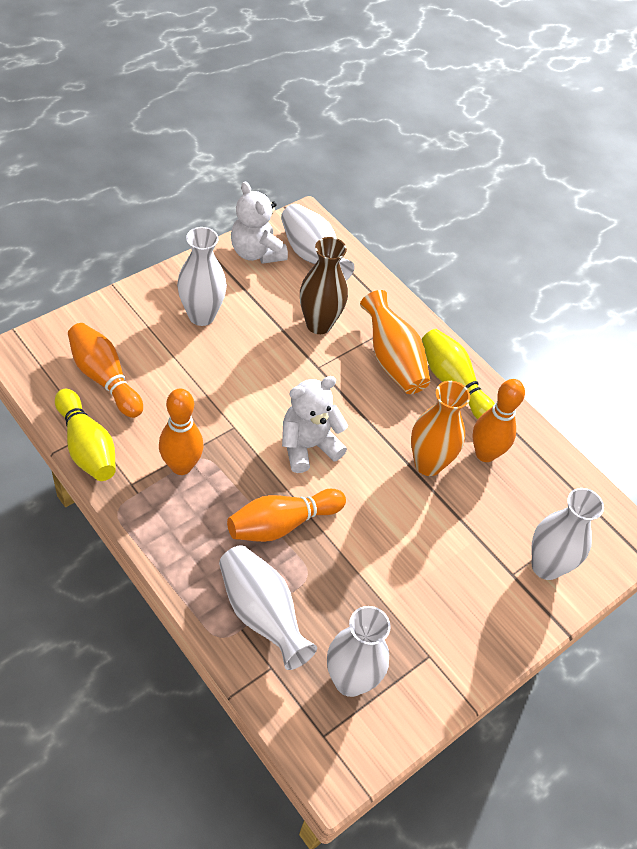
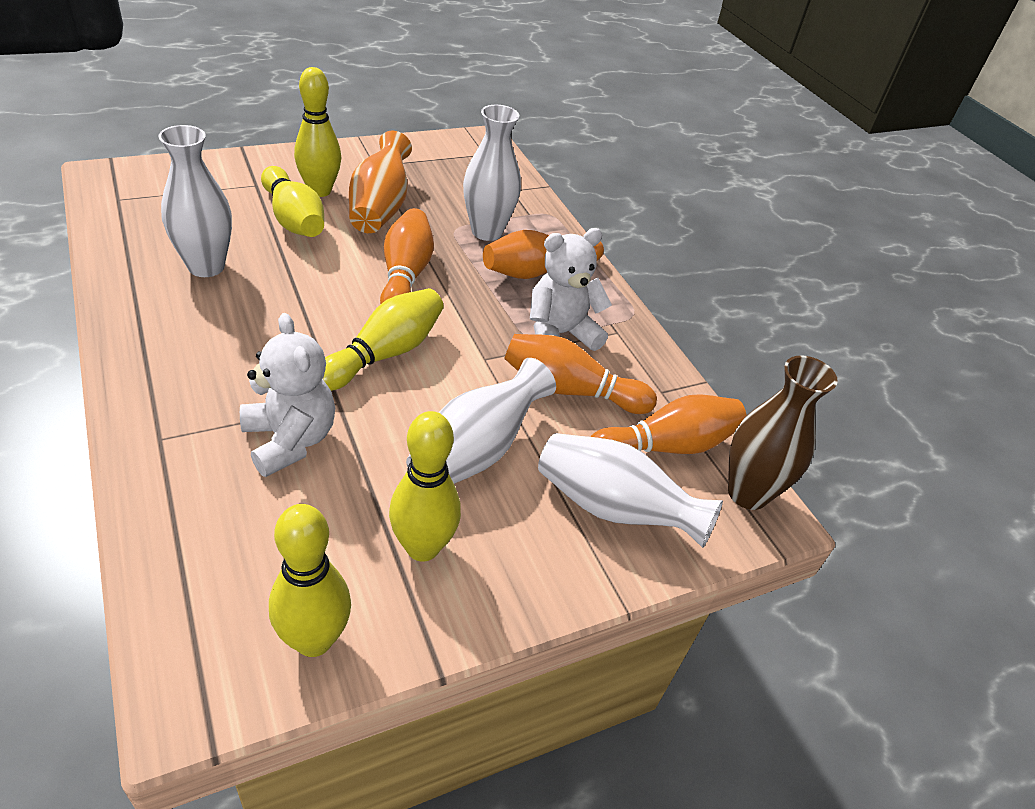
orange vase: 2 -> 1
white vase: 5 -> 4
yellow bowling pin: 2 -> 5

